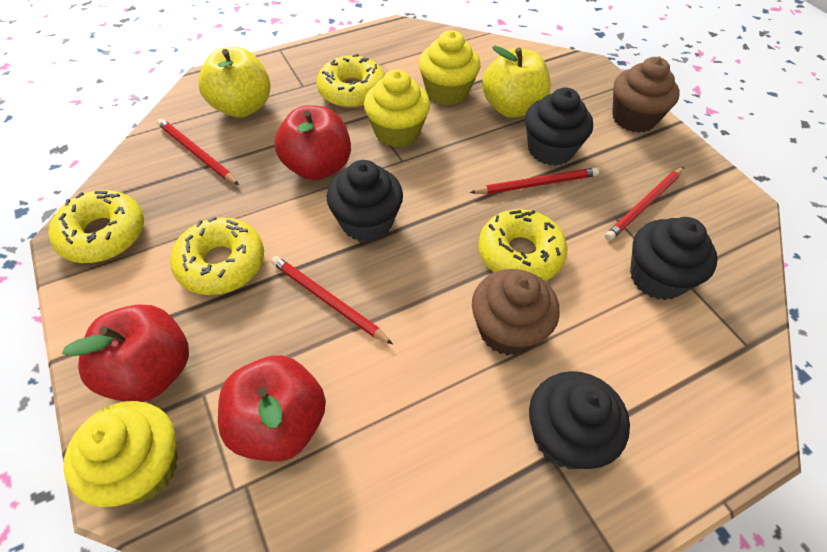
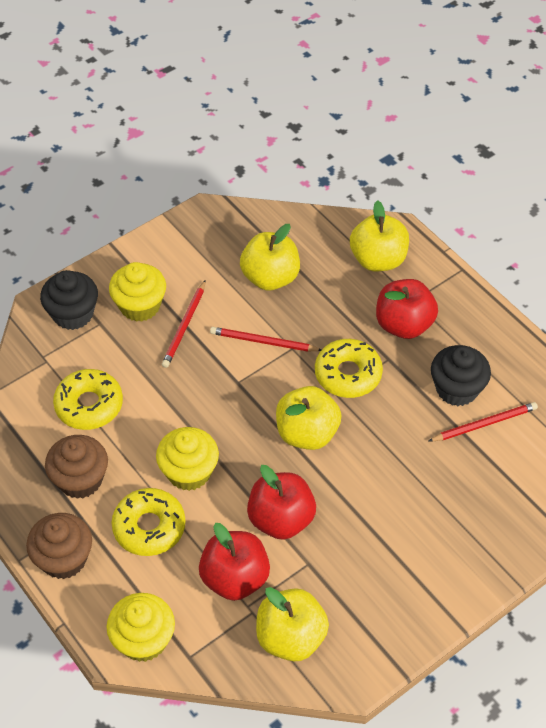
black cupcake: 4 -> 2
red pencil: 4 -> 3
yellow apple: 2 -> 4
yellow donut: 4 -> 3

